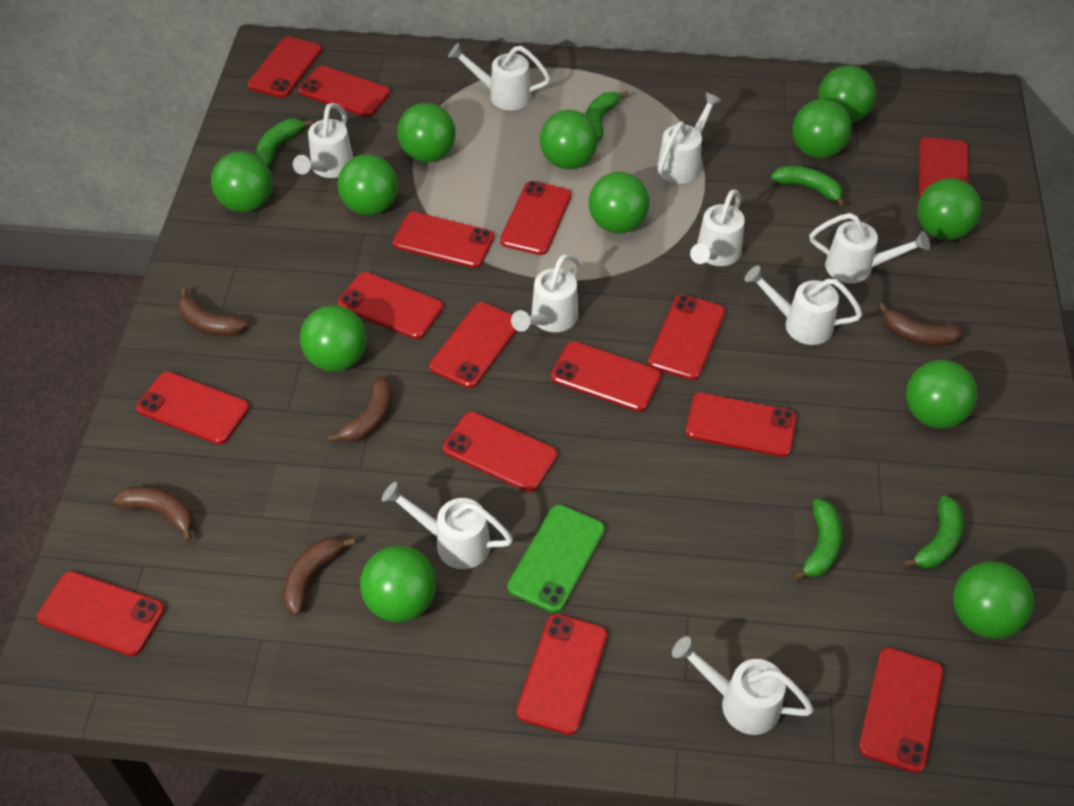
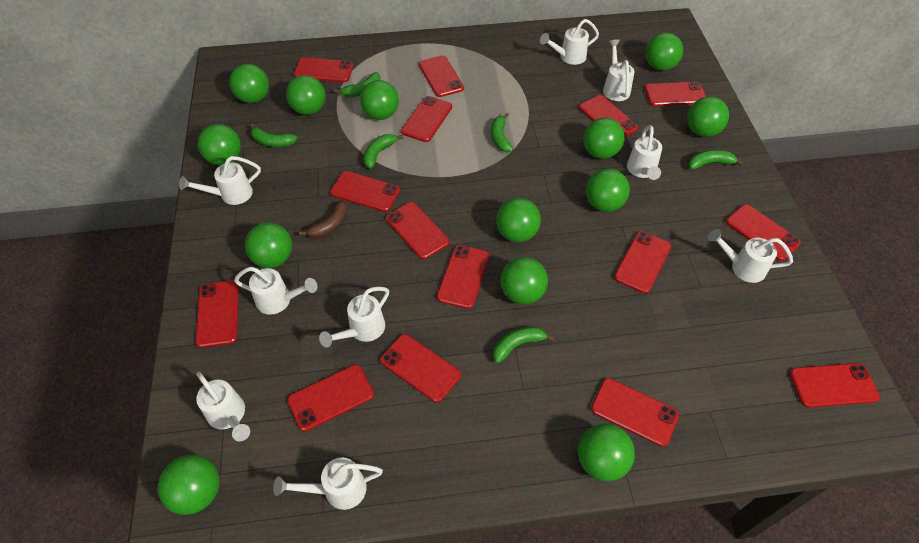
brown banana: 5 -> 1
green ball: 12 -> 13
green banana: 5 -> 6
green phone: 1 -> 0

